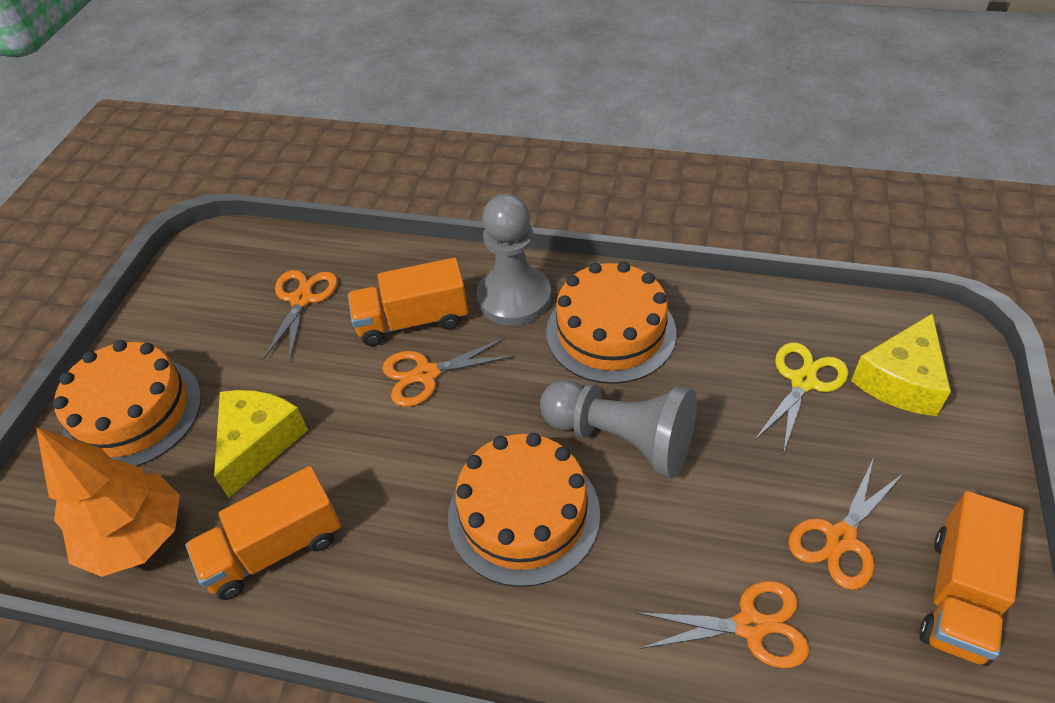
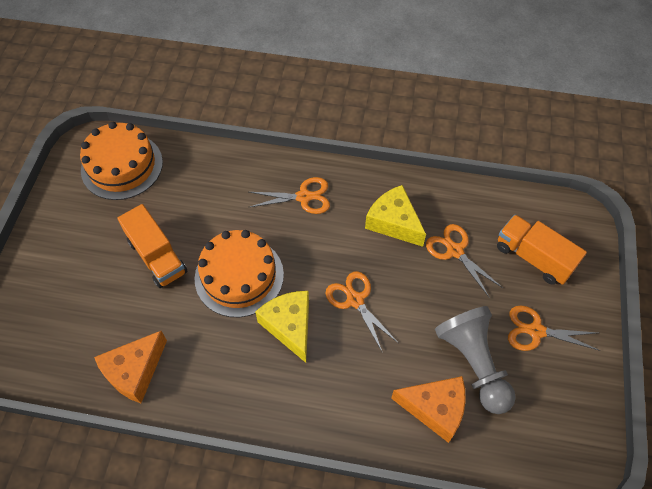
grey pawn: 2 -> 1
orange cake: 3 -> 2
orange cheese: 0 -> 2
orange tree: 1 -> 0
orange truck: 3 -> 2
yellow scissors: 1 -> 0

